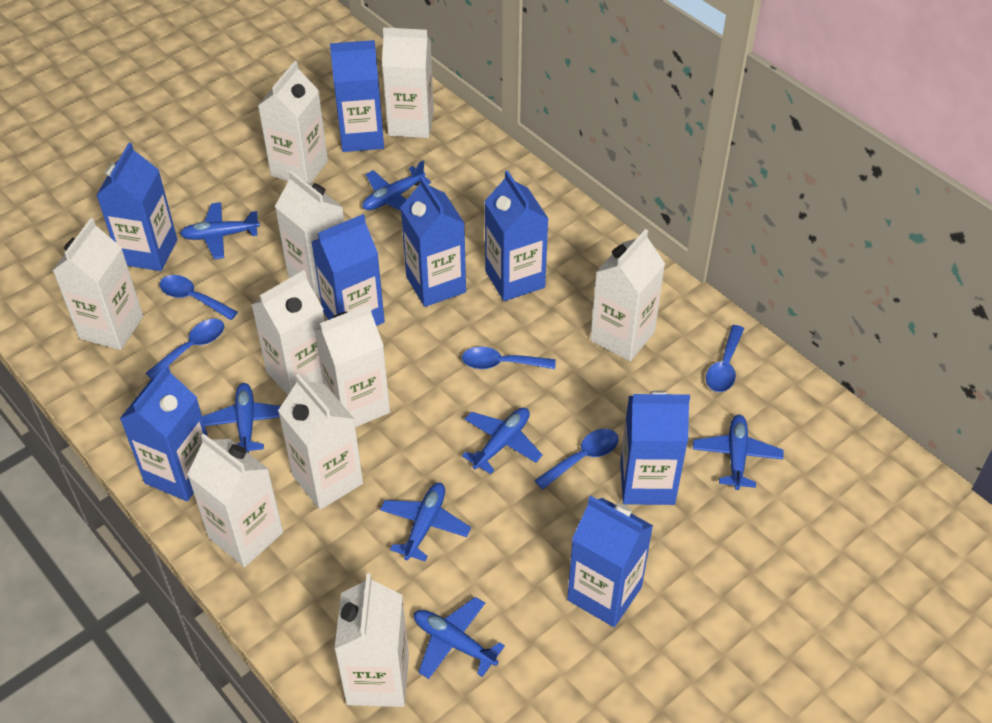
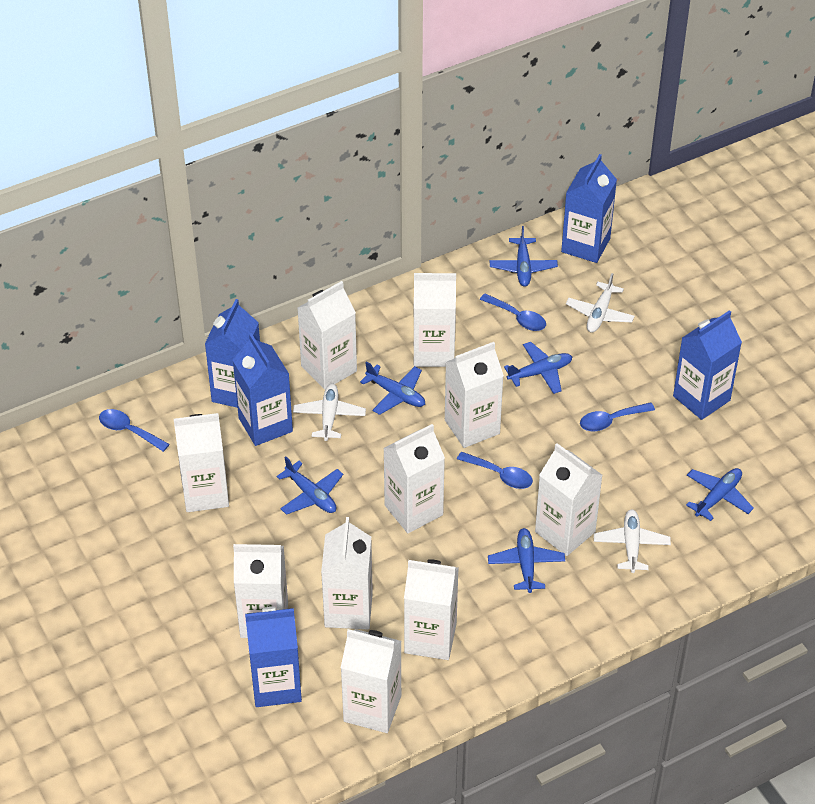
blue carton: 8 -> 5
blue plane: 7 -> 6
blue spoon: 5 -> 4
white plane: 0 -> 3

